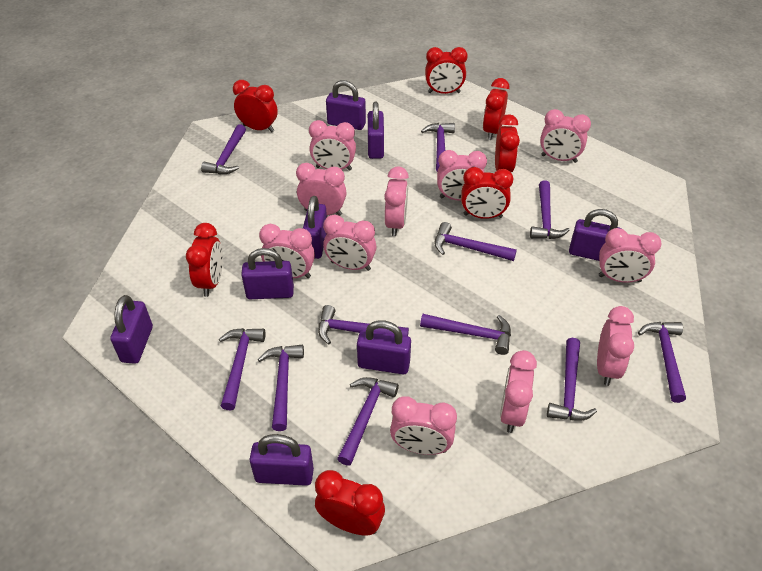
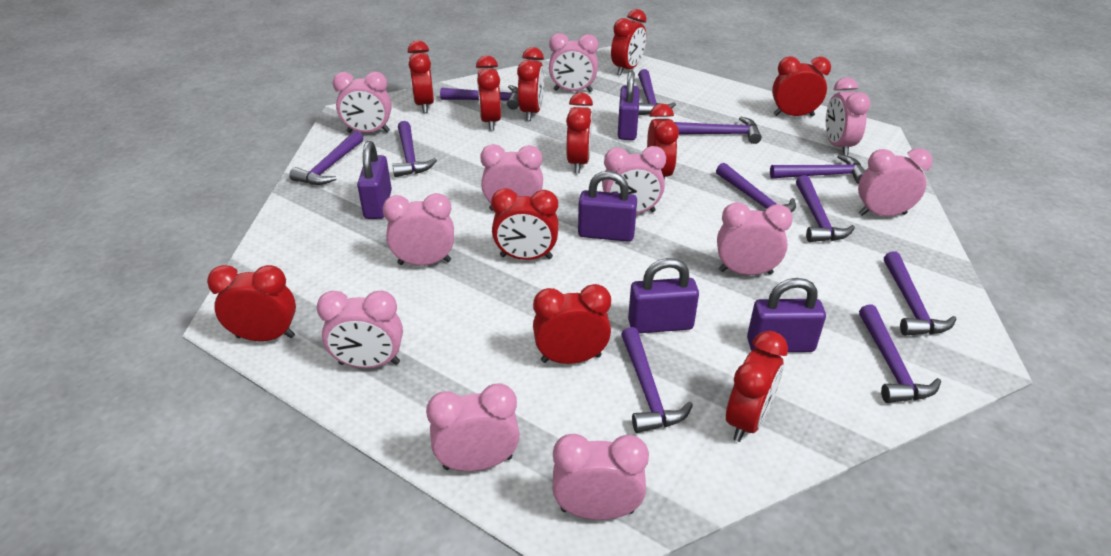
purple padlock: 8 -> 5
red clock: 7 -> 11

